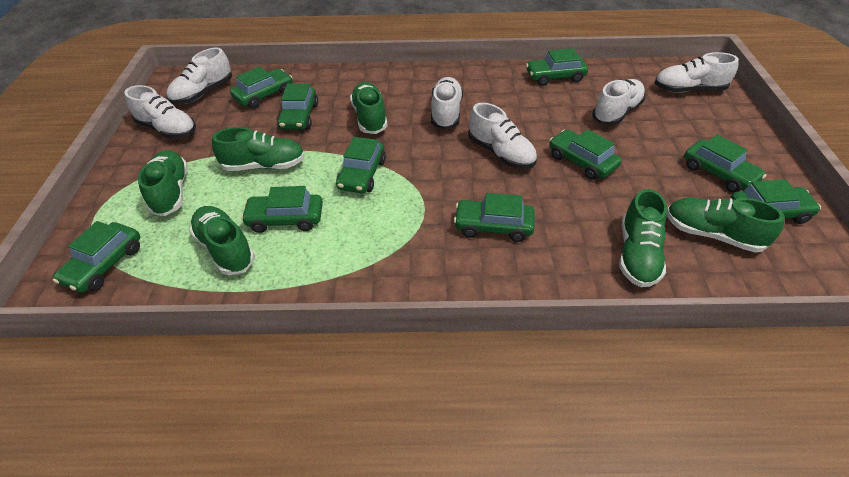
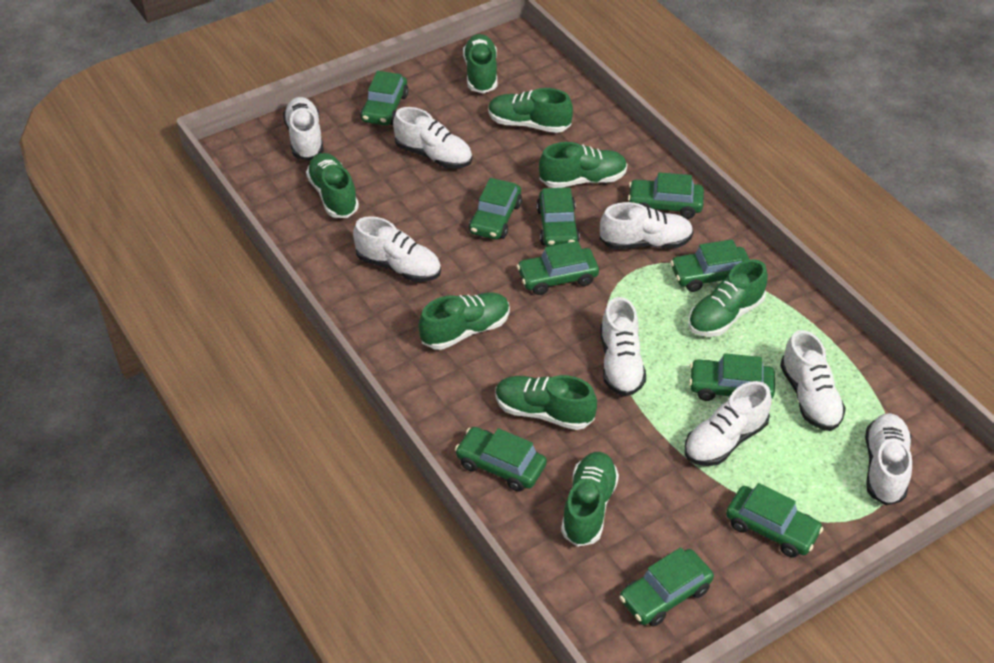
green shoe: 6 -> 8
white shoe: 6 -> 8

